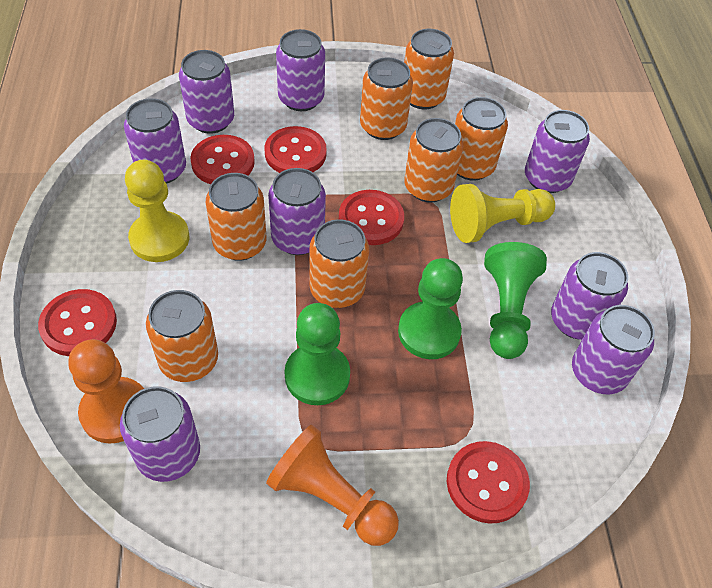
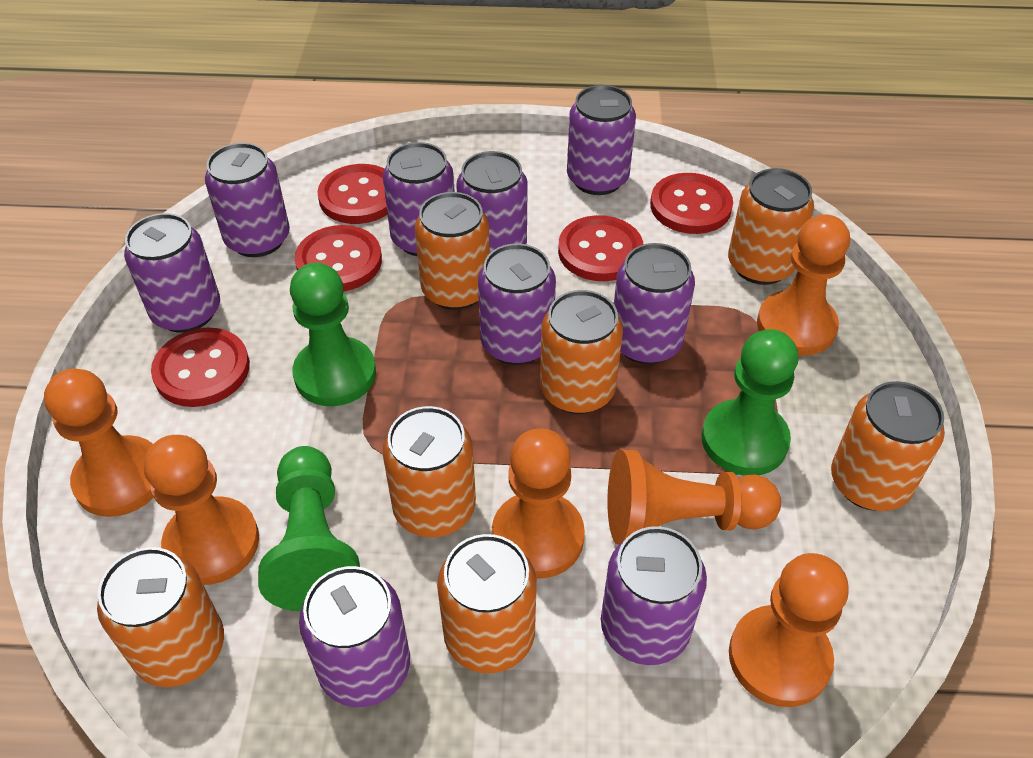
orange pawn: 2 -> 6
purple can: 8 -> 9
yellow pawn: 2 -> 0

